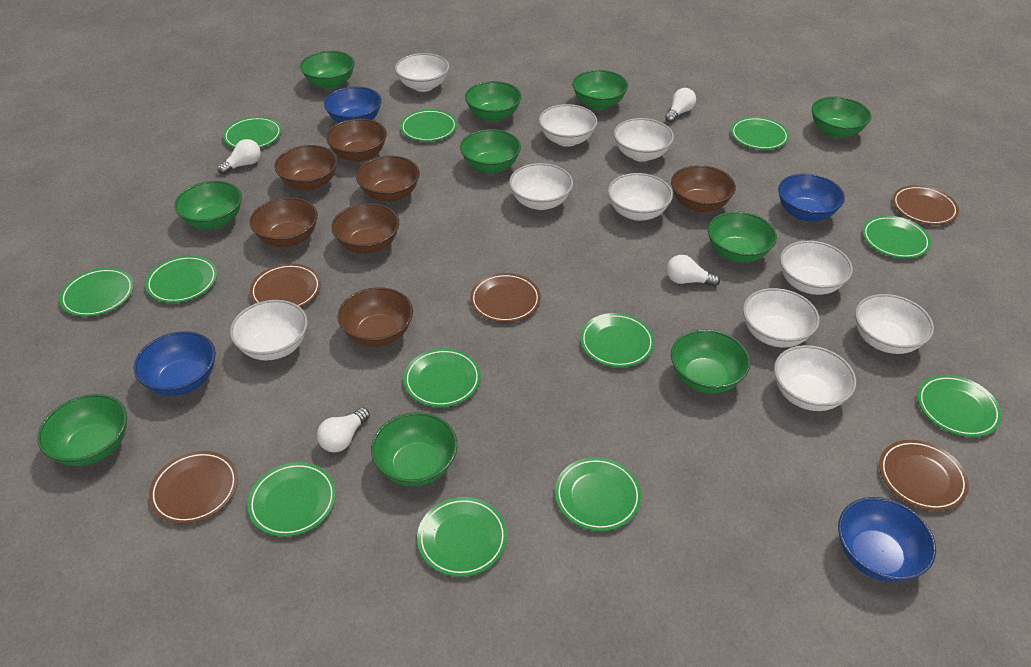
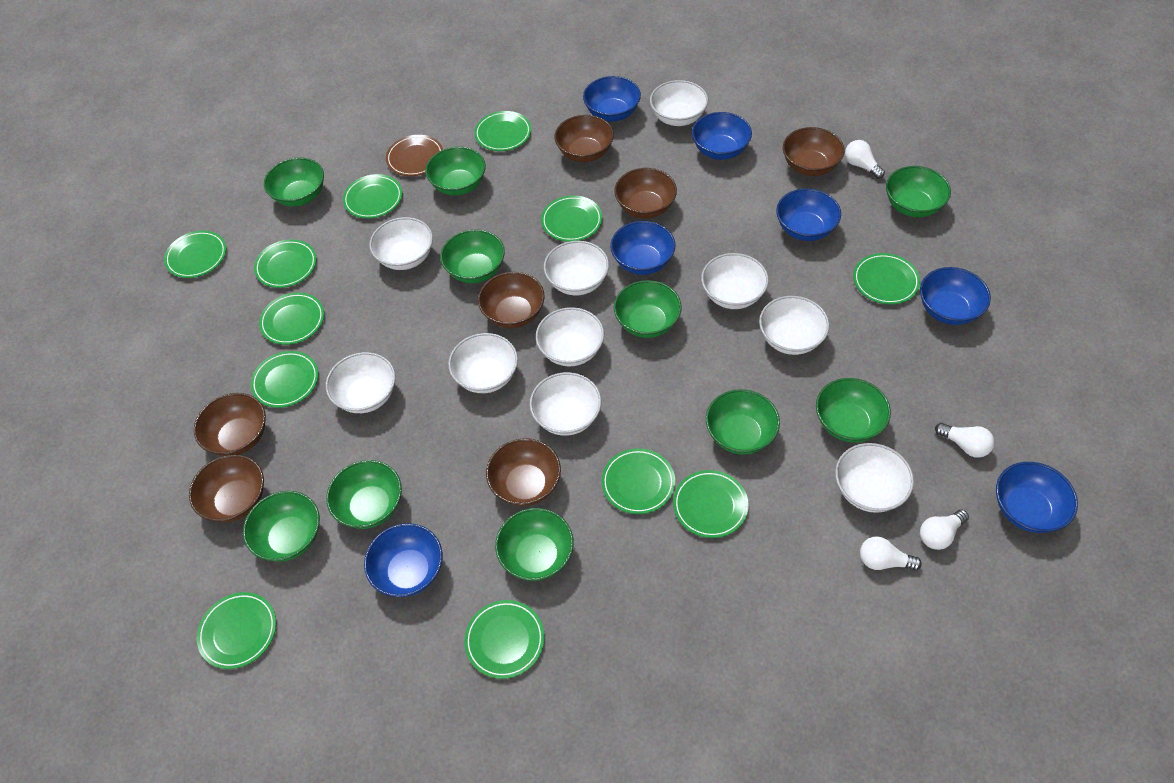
blue bowl: 4 -> 7
brown plate: 5 -> 1

